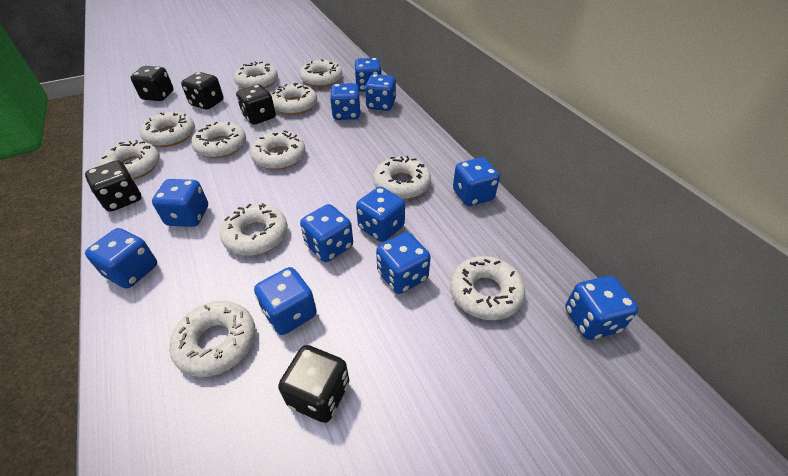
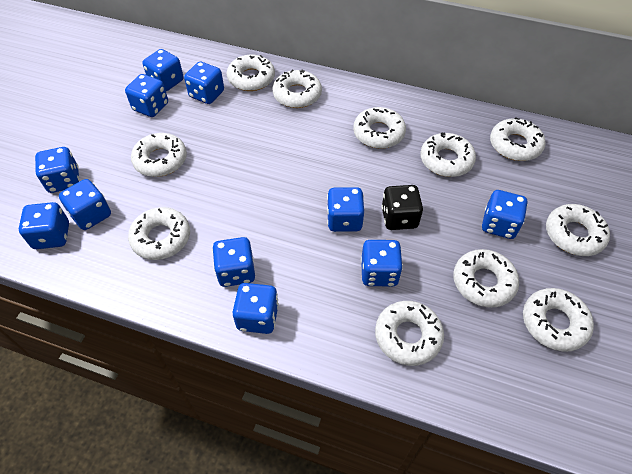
black dice: 5 -> 1

